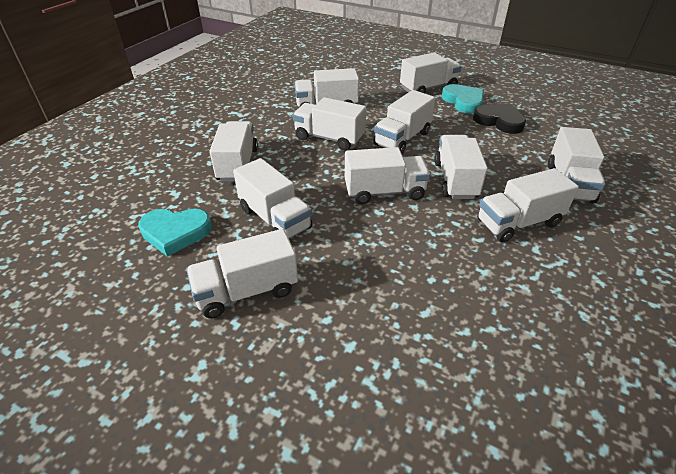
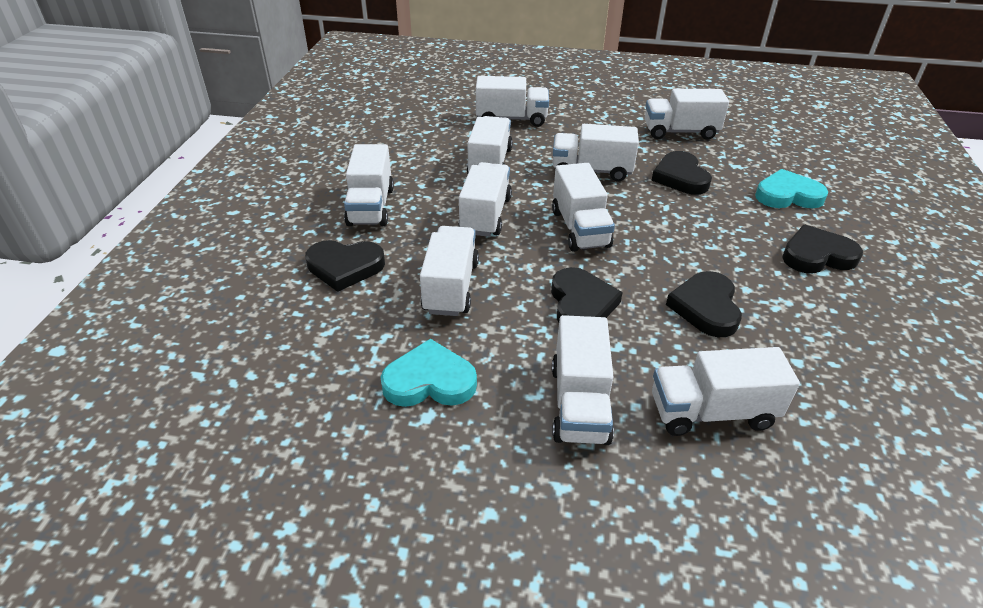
black heart: 1 -> 5
white truck: 11 -> 10

